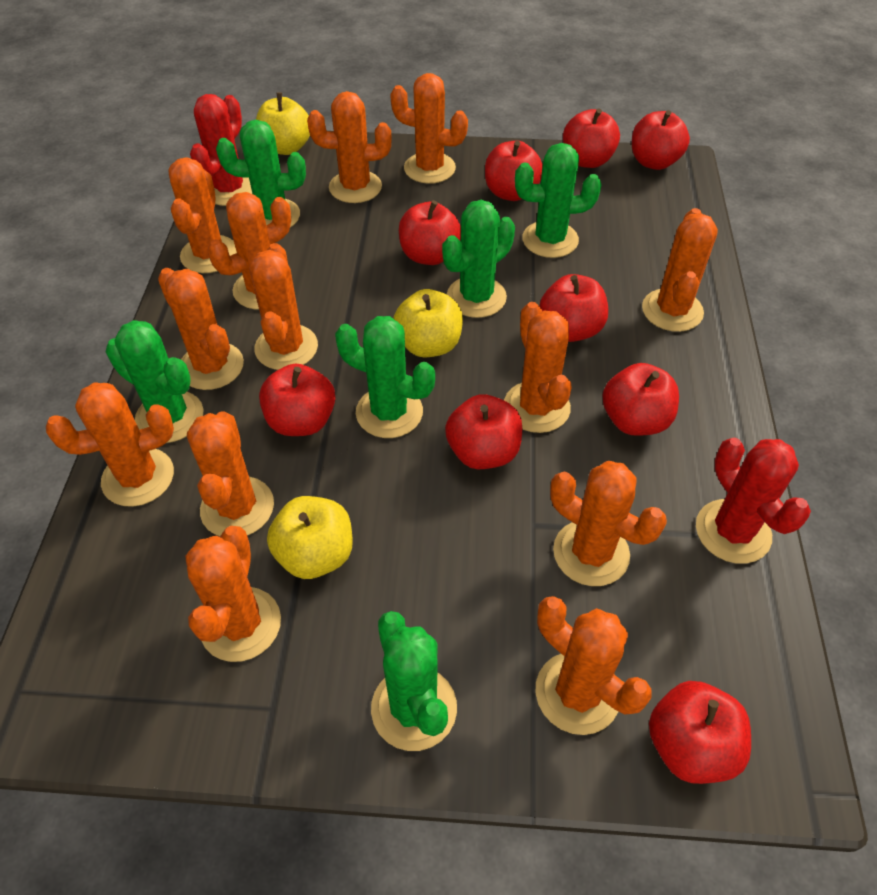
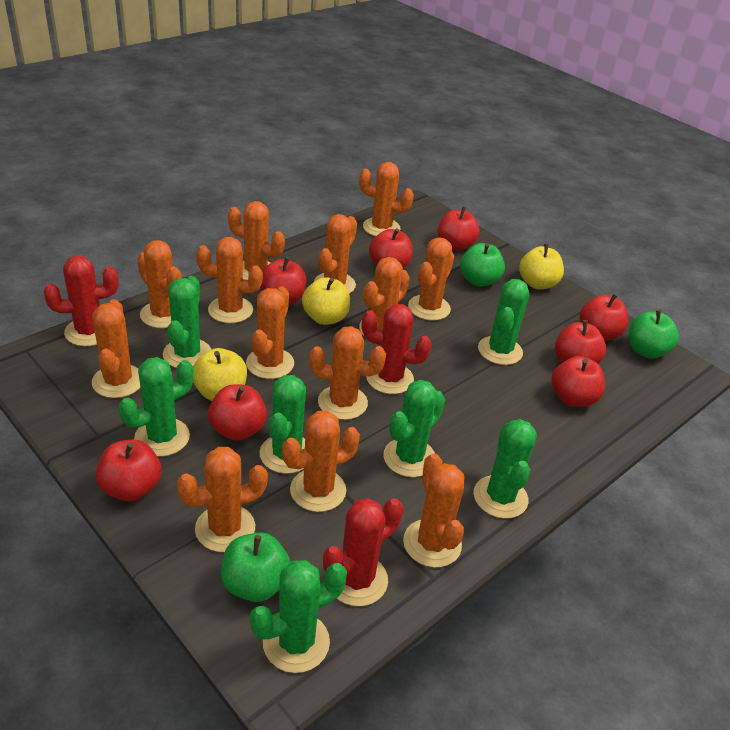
green apple: 0 -> 3
green cactus: 6 -> 7
red apple: 9 -> 8
red cactus: 2 -> 3

